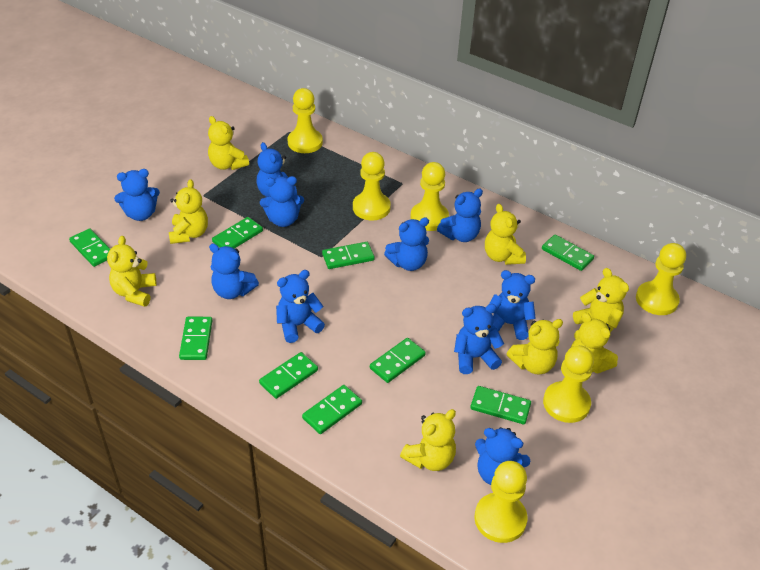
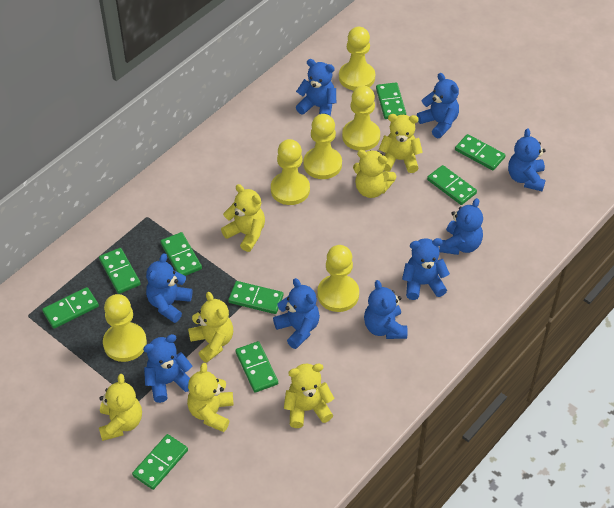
blue teddy bear: 10 -> 9
yellow teddy bear: 8 -> 7

